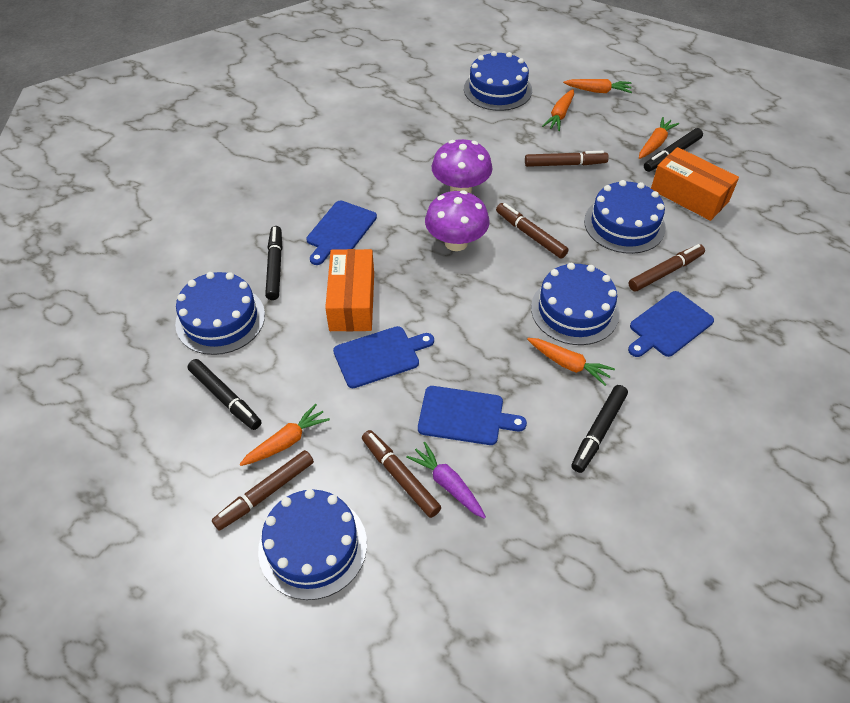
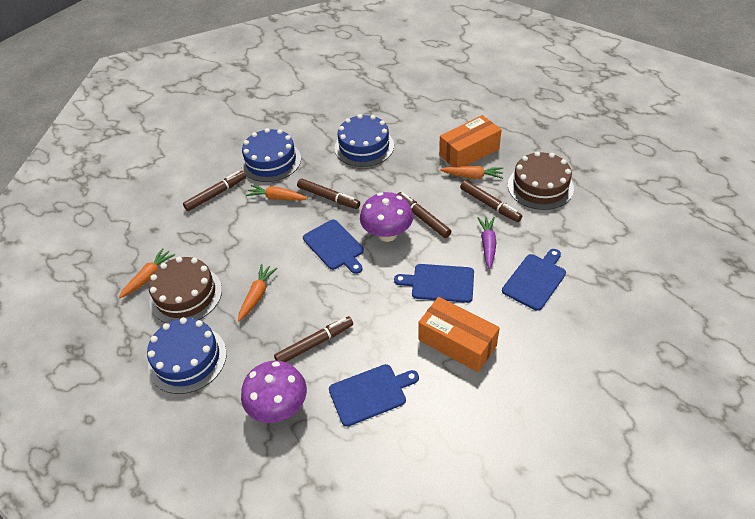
black marker: 4 -> 0
blue cake: 5 -> 3
brown cake: 0 -> 2
orange carrot: 5 -> 4

